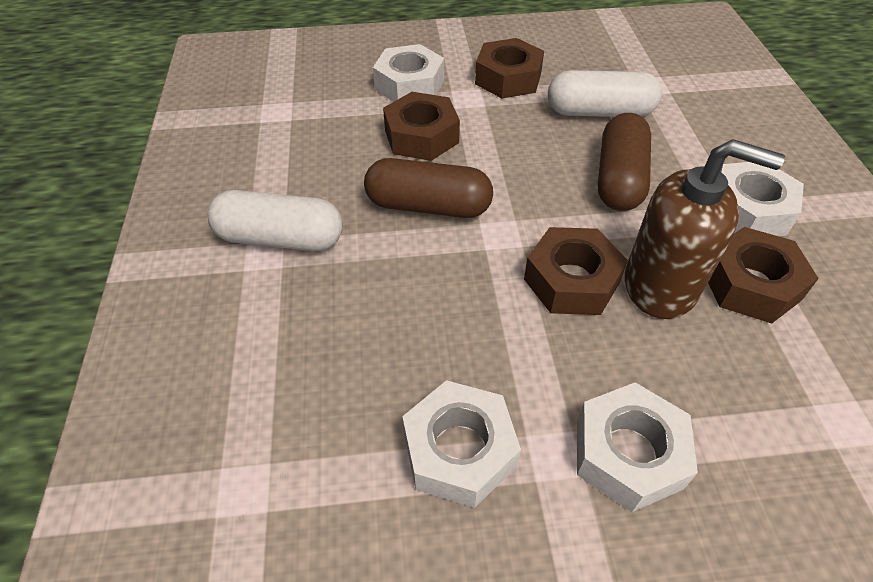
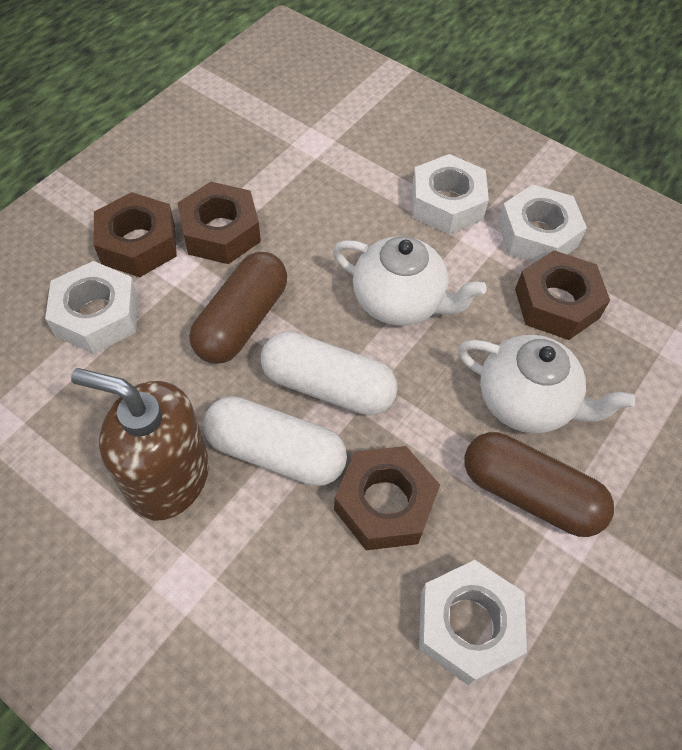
white teapot: 0 -> 2

